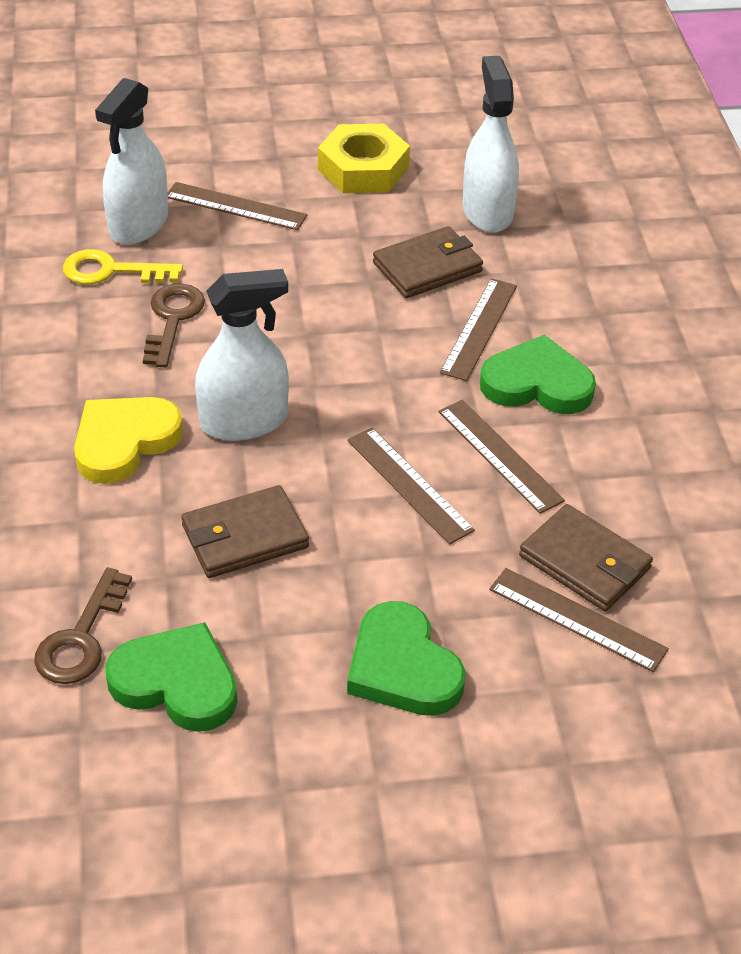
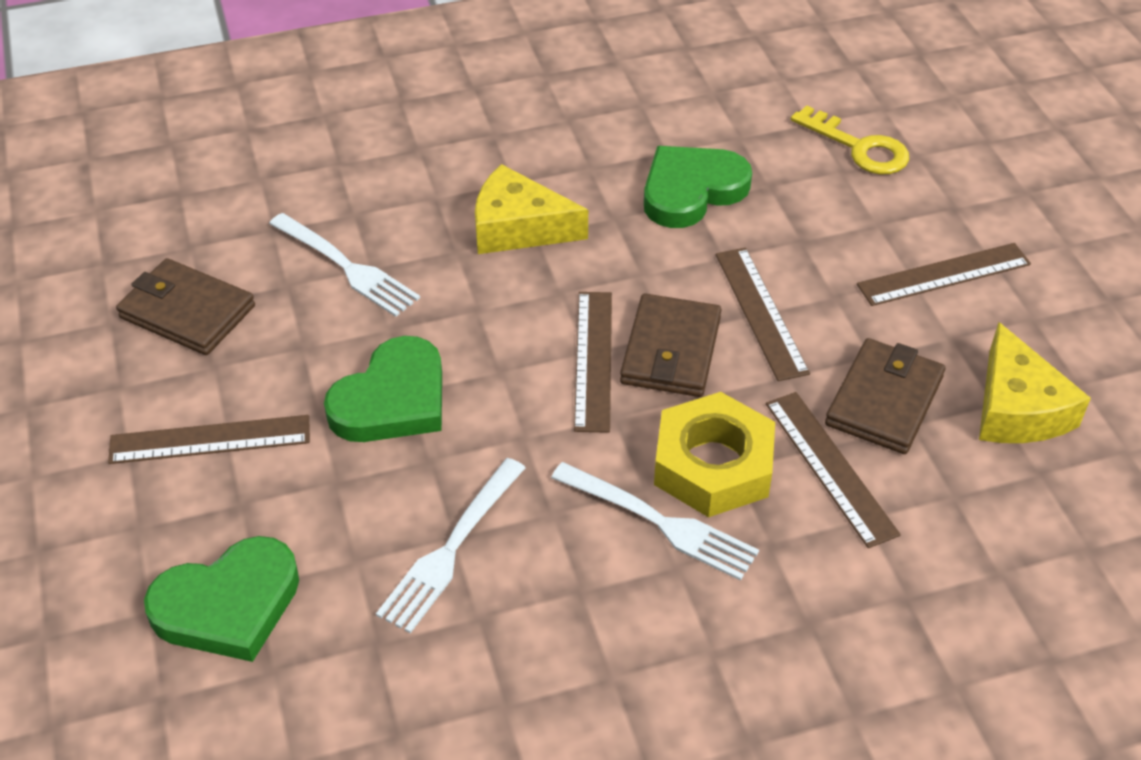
brown key: 2 -> 0
white fork: 0 -> 3
white spray bottle: 3 -> 0
yellow cheese: 0 -> 2
yellow heart: 1 -> 0

